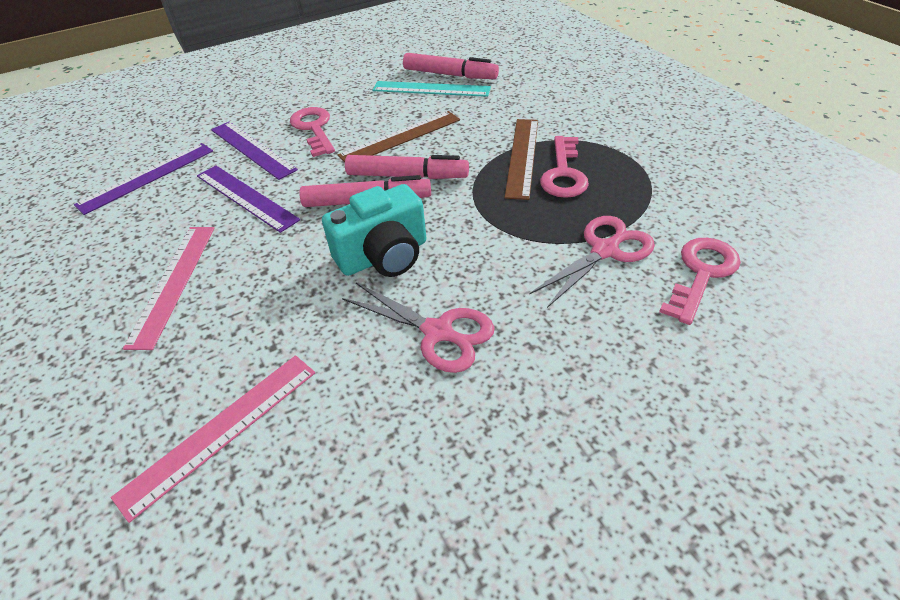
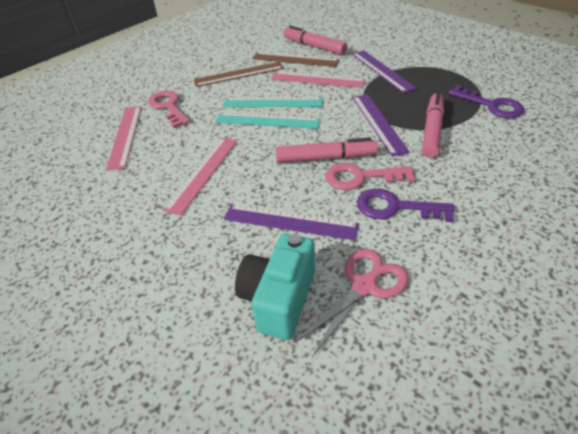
pink key: 3 -> 2
pink ruler: 2 -> 3
pink scissors: 2 -> 1
purple key: 0 -> 2
turquoise ruler: 1 -> 2

